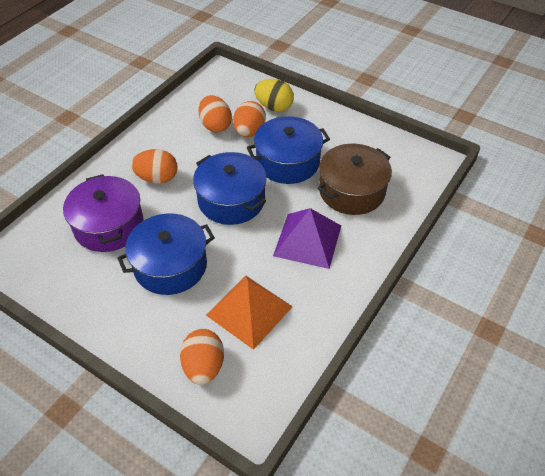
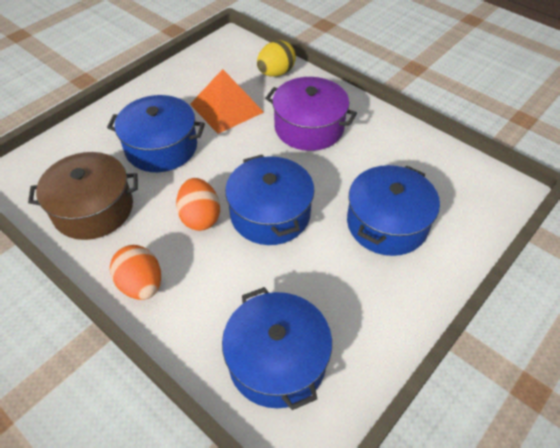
blue pot: 3 -> 4
orange egg: 4 -> 2
purple pyramid: 1 -> 0

